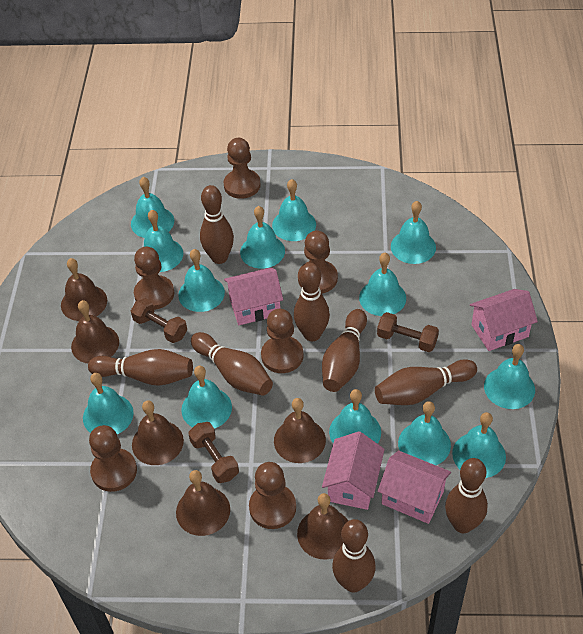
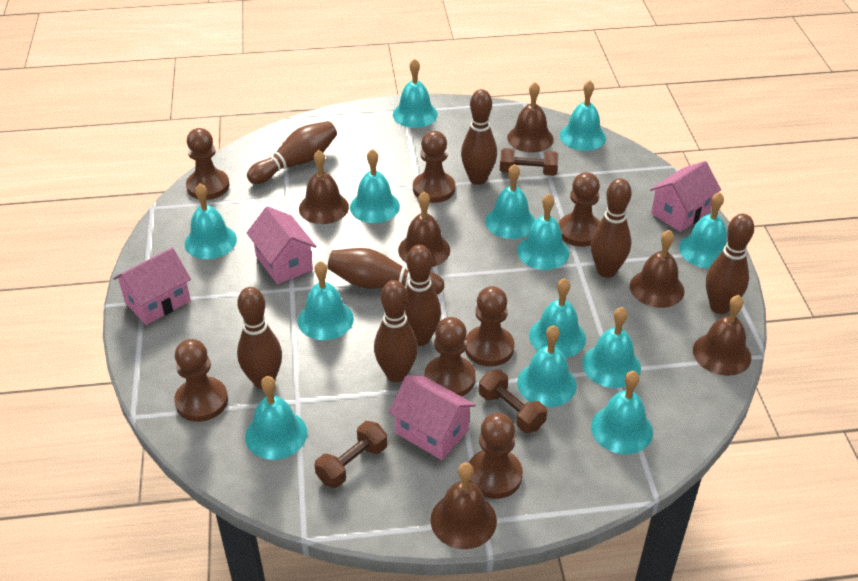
brown pawn: 6 -> 7

